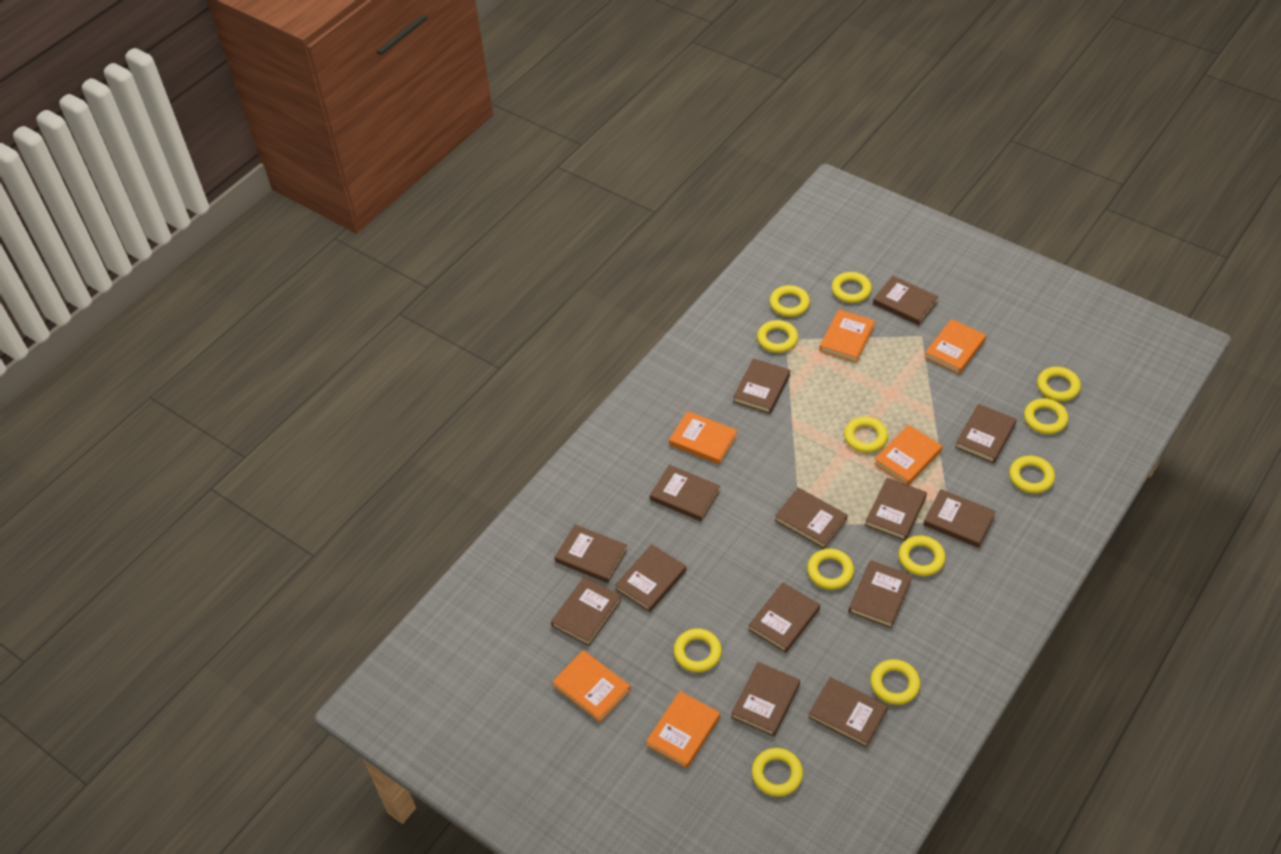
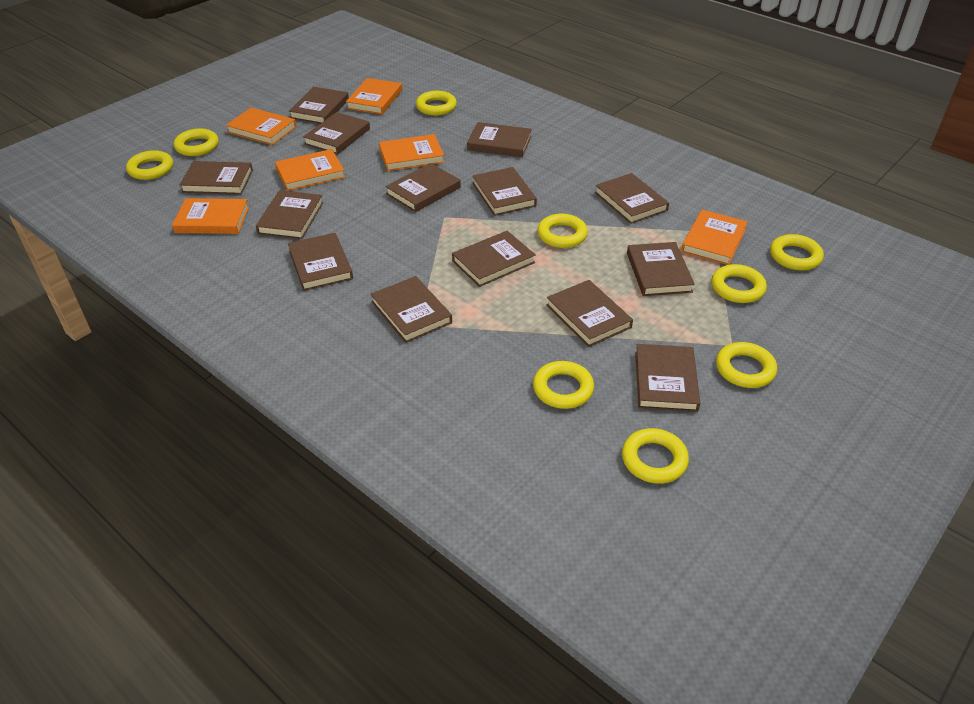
yellow ring: 12 -> 9

